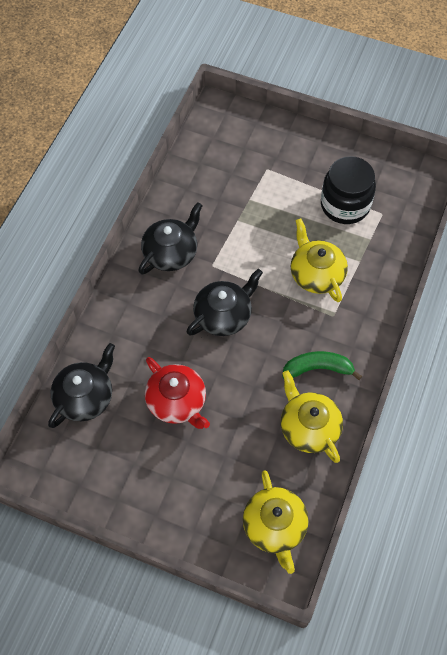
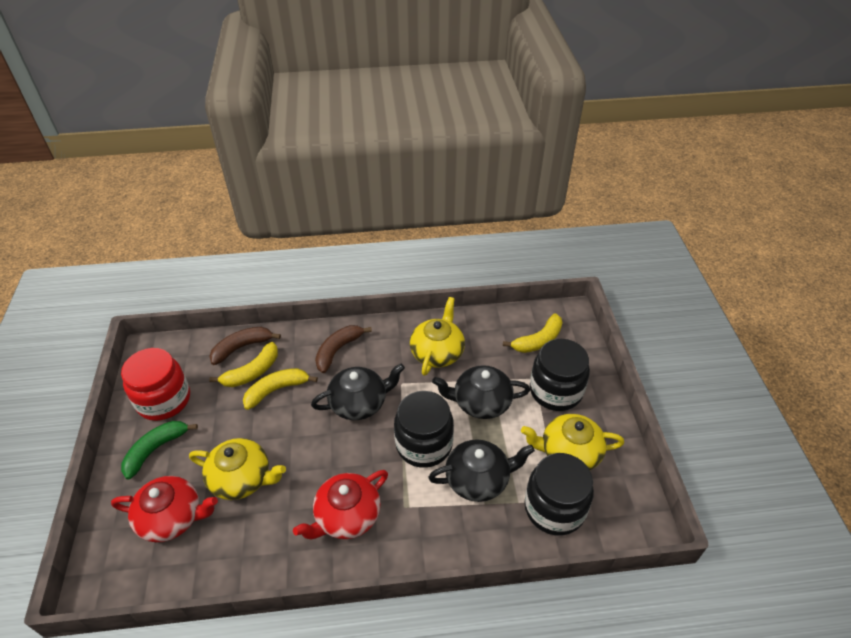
black jar: 1 -> 3
brown banana: 0 -> 2
red jar: 0 -> 1
red teapot: 1 -> 2
yellow banana: 0 -> 3

